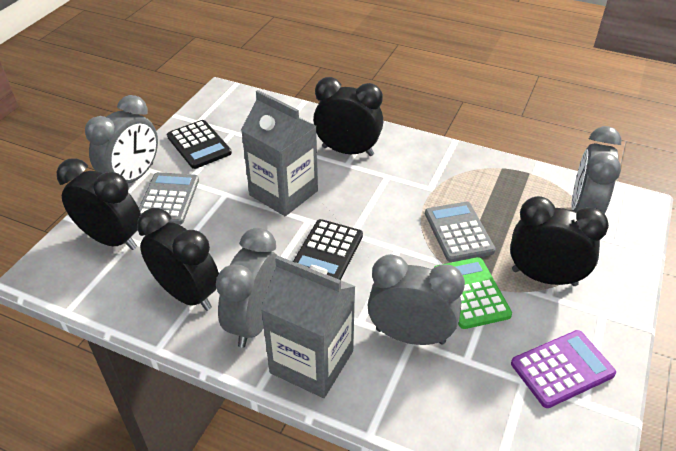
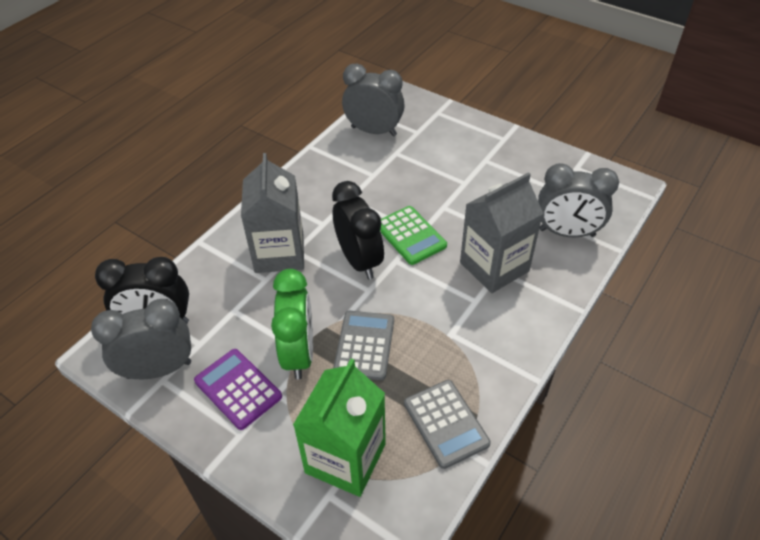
black calculator: 2 -> 0
black clock: 4 -> 2
green carton: 0 -> 1
green clock: 0 -> 1
grey clock: 4 -> 3

